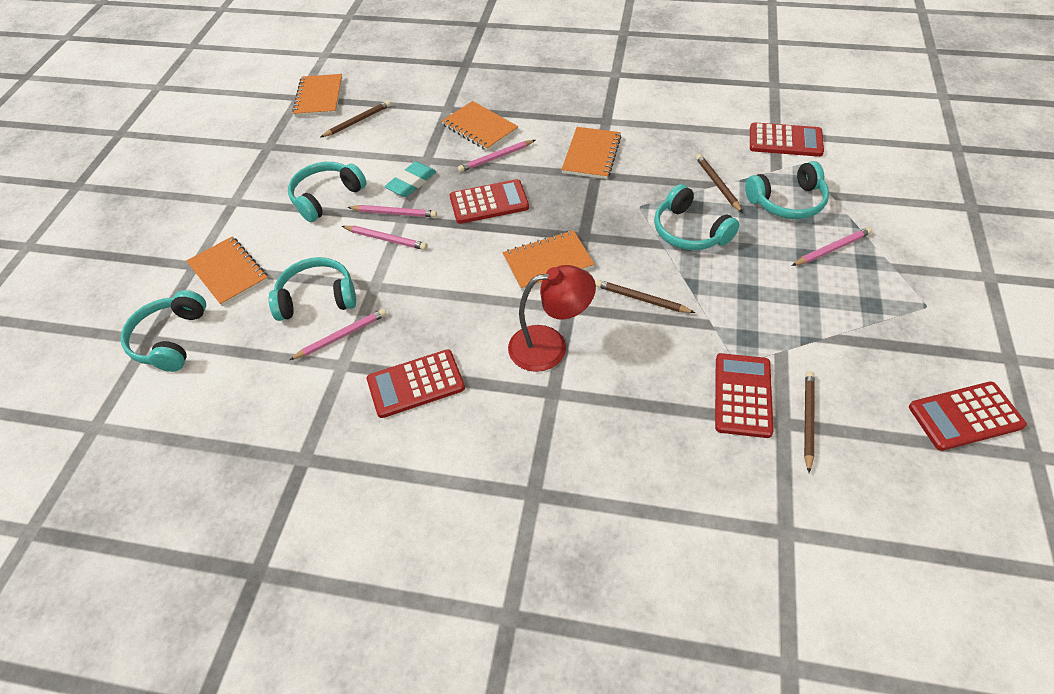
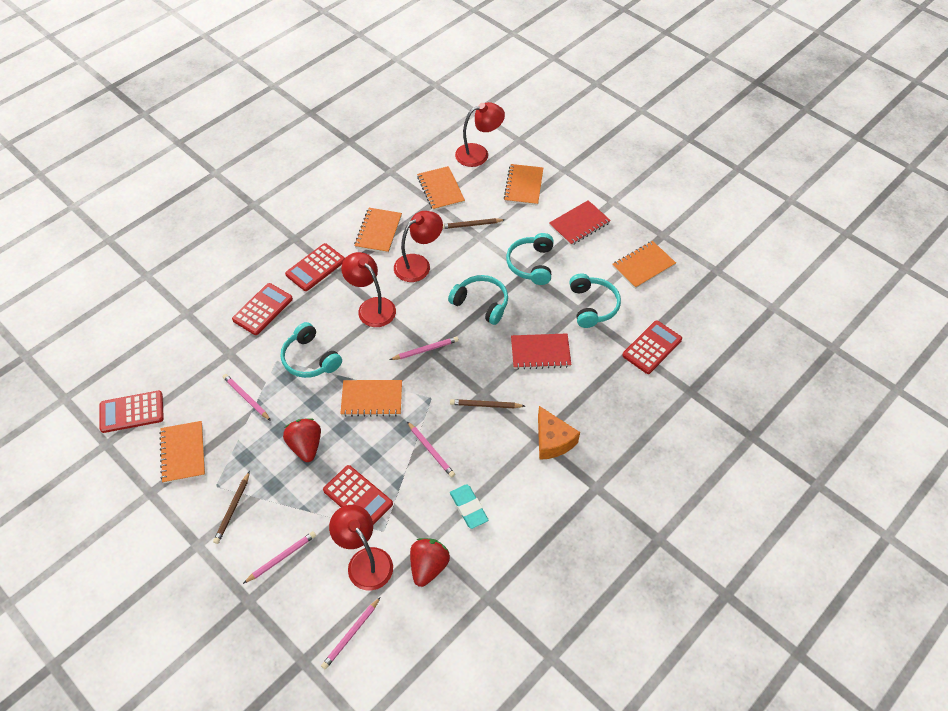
brown pencil: 4 -> 3
orange cheese: 0 -> 1
orange notebook: 5 -> 6
red lamp: 1 -> 4
red notebook: 0 -> 2
red strawberry: 0 -> 2
turquoise headphones: 5 -> 4

